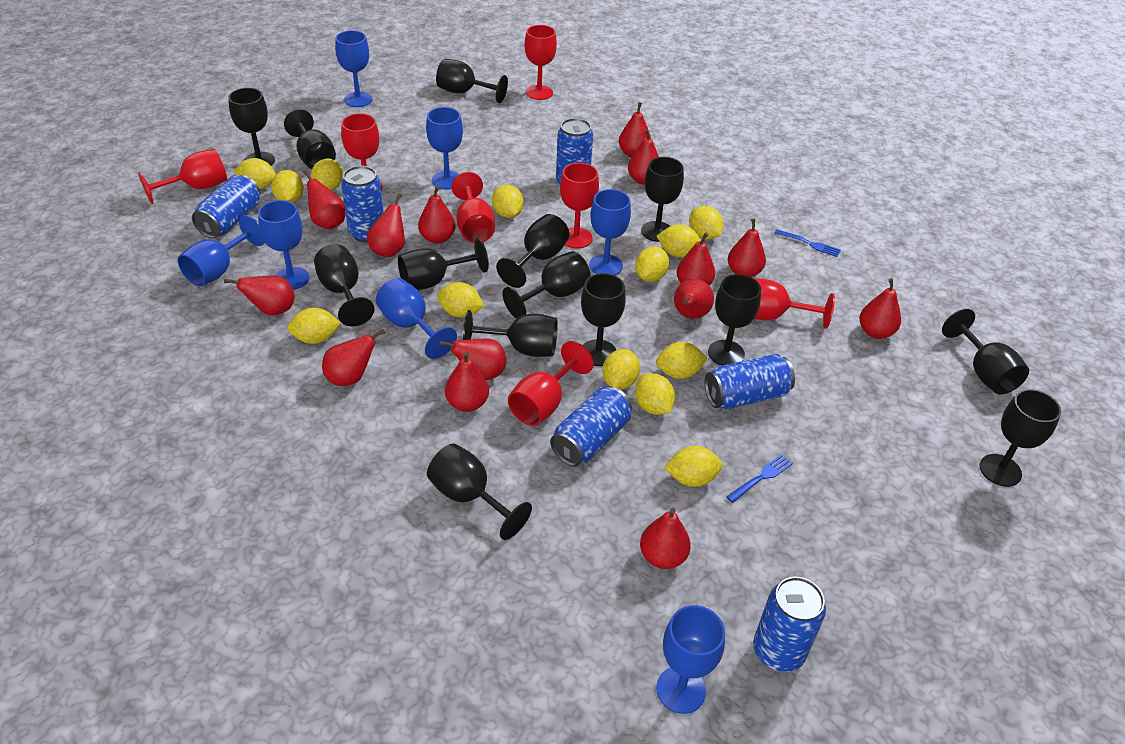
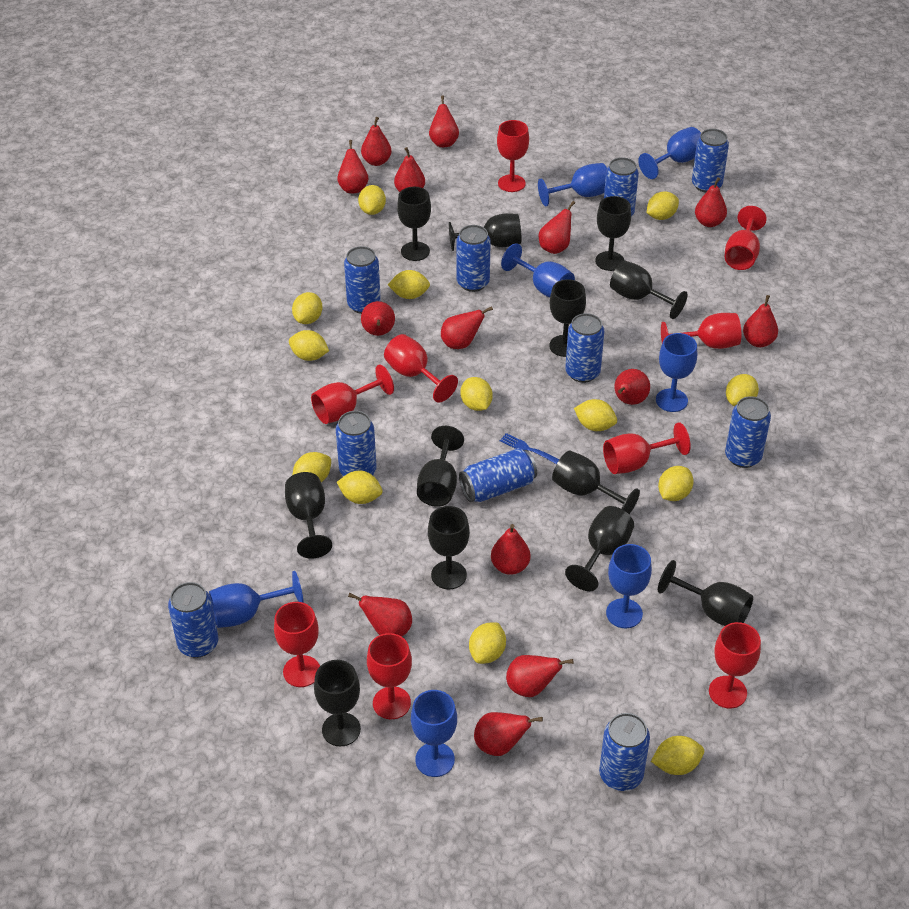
black goblet: 14 -> 12
blue can: 6 -> 10
blue fork: 2 -> 1
red goblet: 7 -> 9

